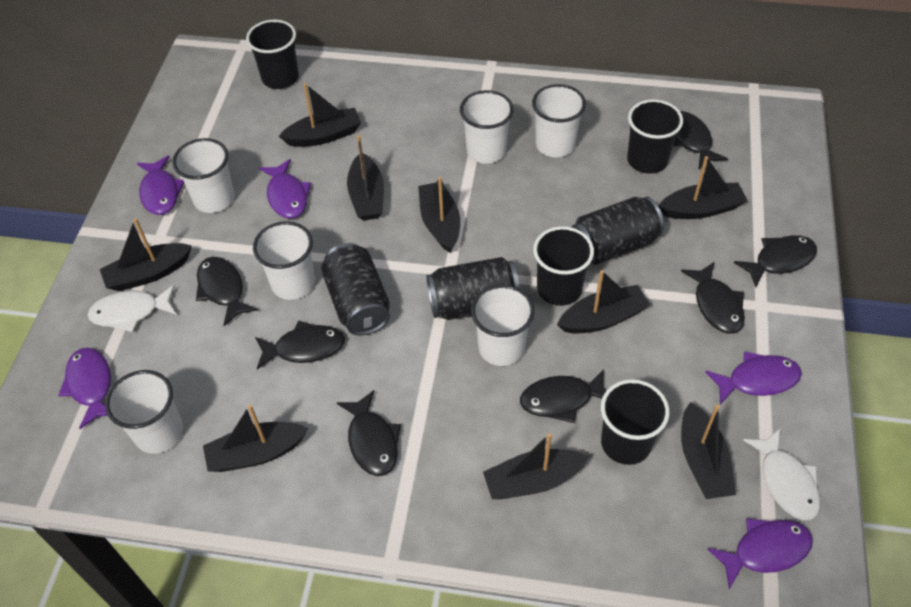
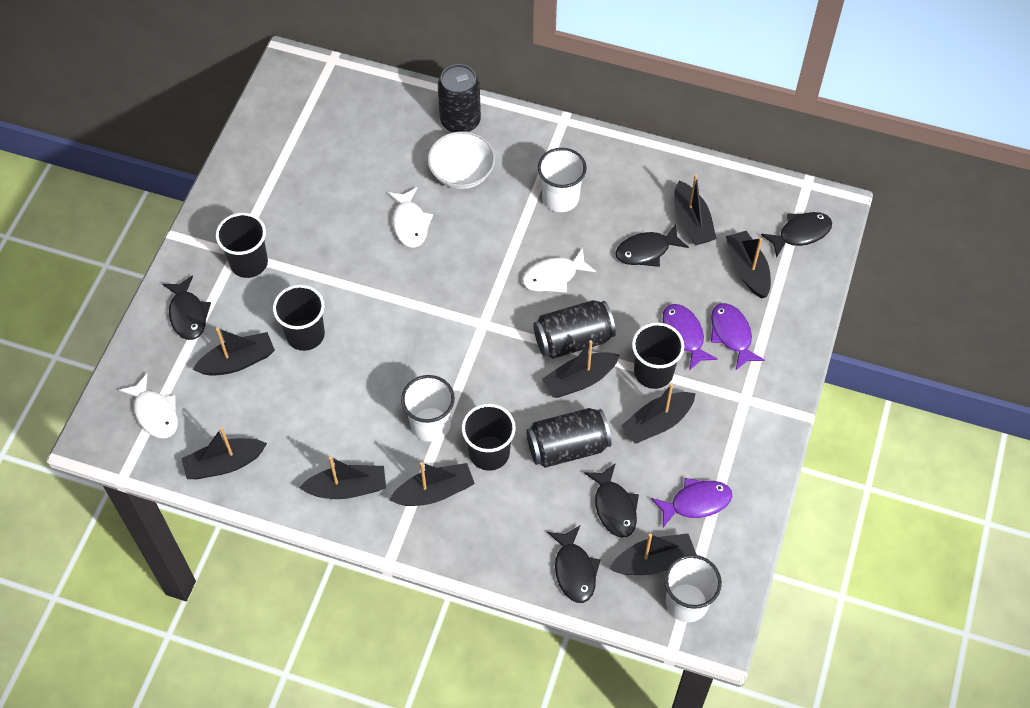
black fish: 7 -> 5
purple fish: 5 -> 3
white bowl: 0 -> 1
white cup: 6 -> 3
white fish: 2 -> 3

